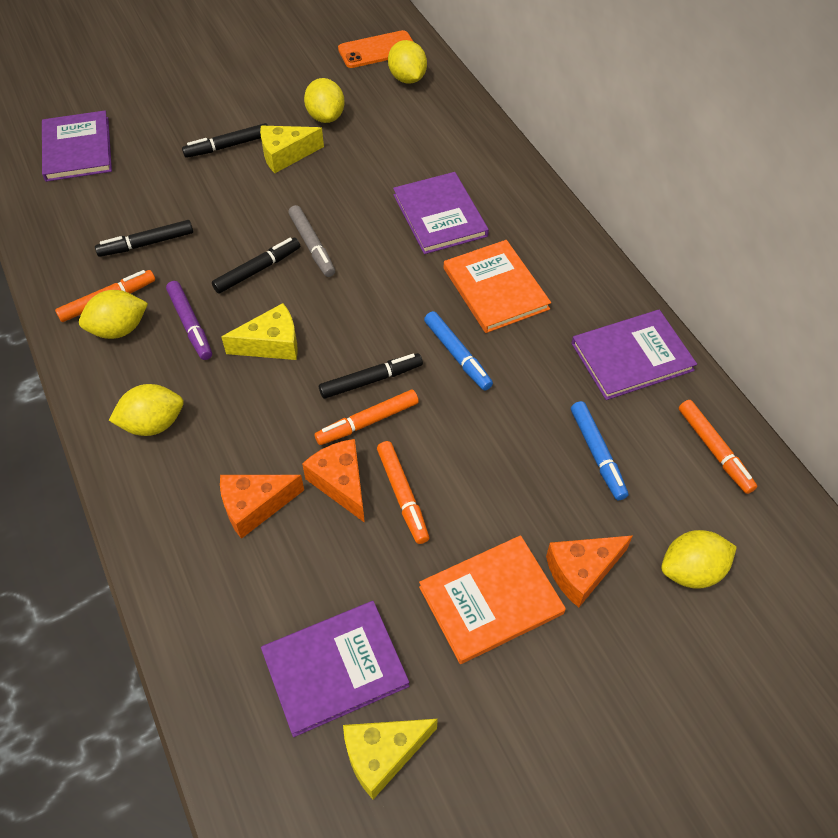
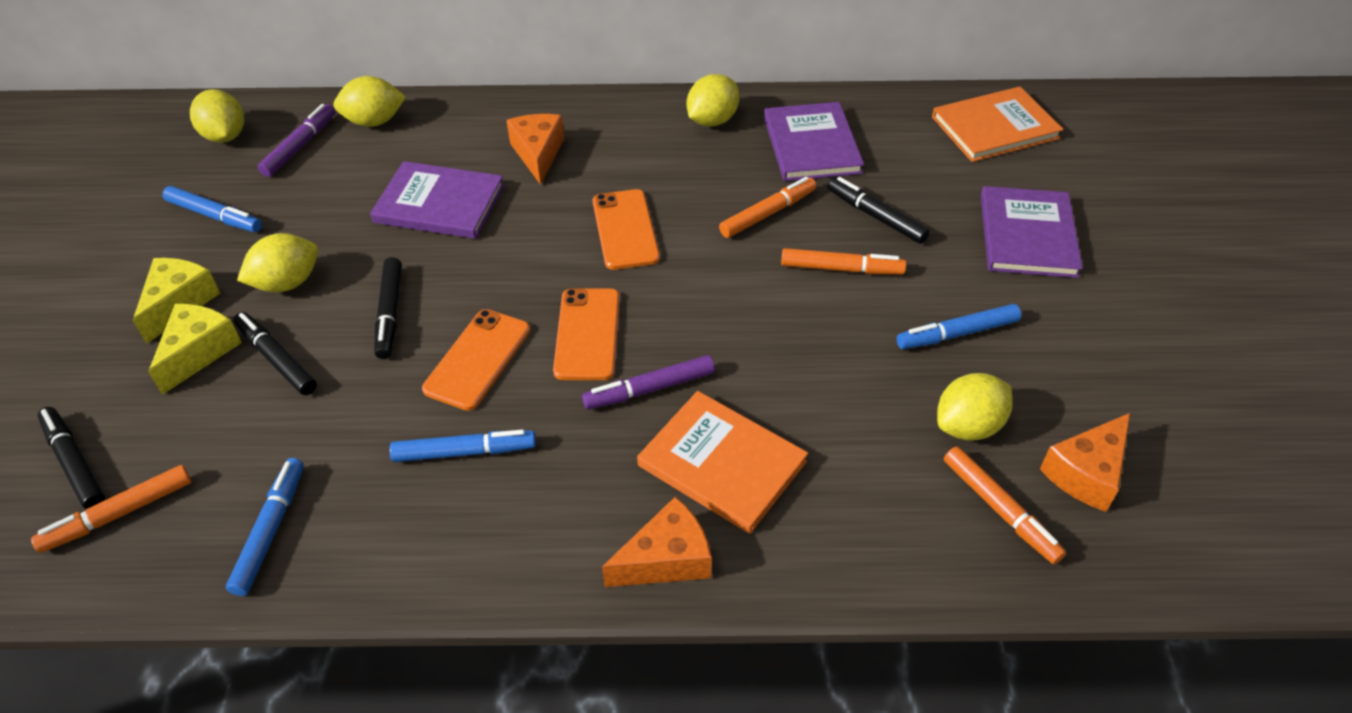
blue marker: 2 -> 4
grey marker: 1 -> 0
orange phone: 1 -> 3
purple book: 4 -> 3
purple marker: 1 -> 2
yellow cheese: 3 -> 2

